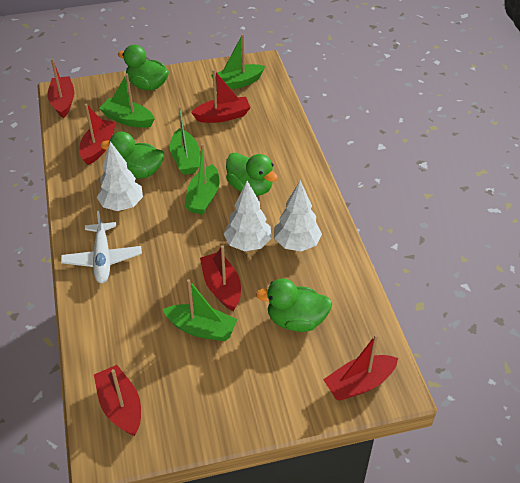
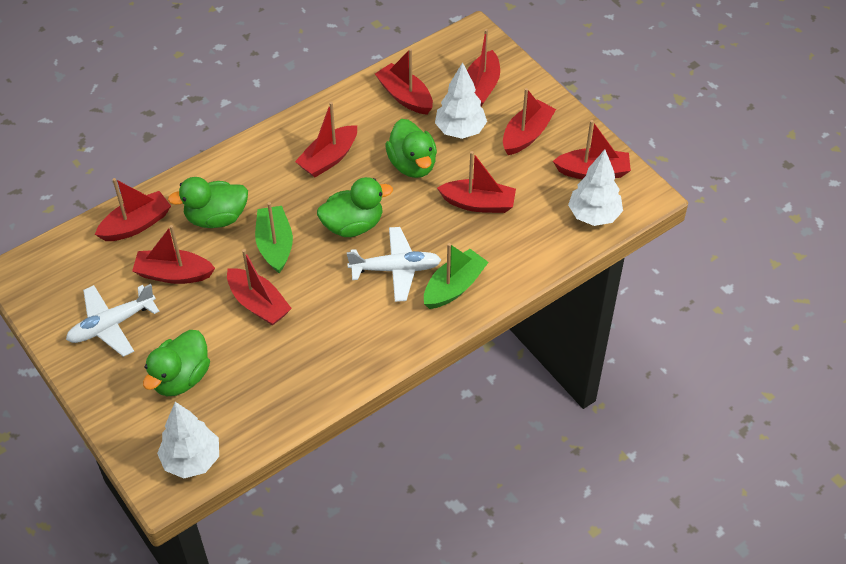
green boat: 5 -> 2
red boat: 6 -> 9
white plane: 1 -> 2

